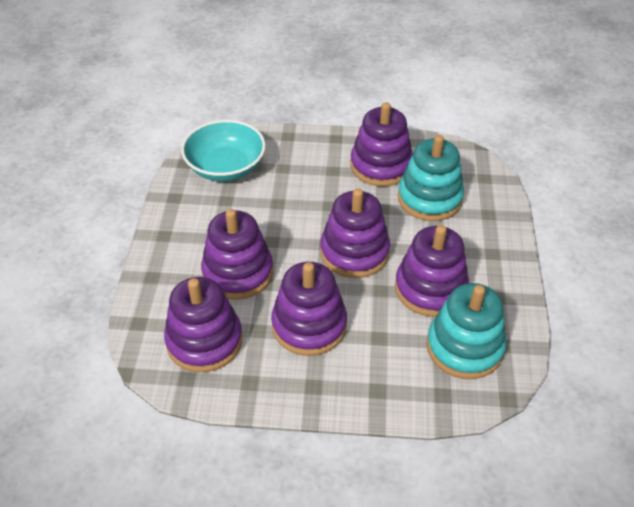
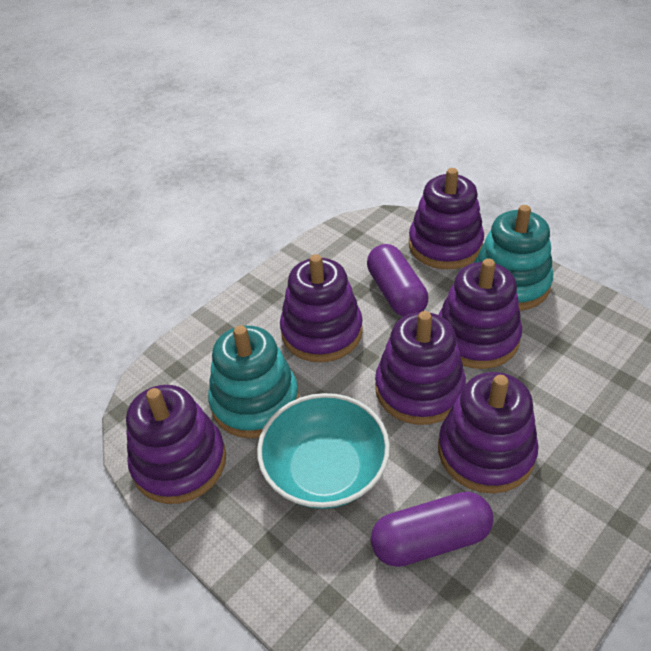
purple capsule: 0 -> 2

